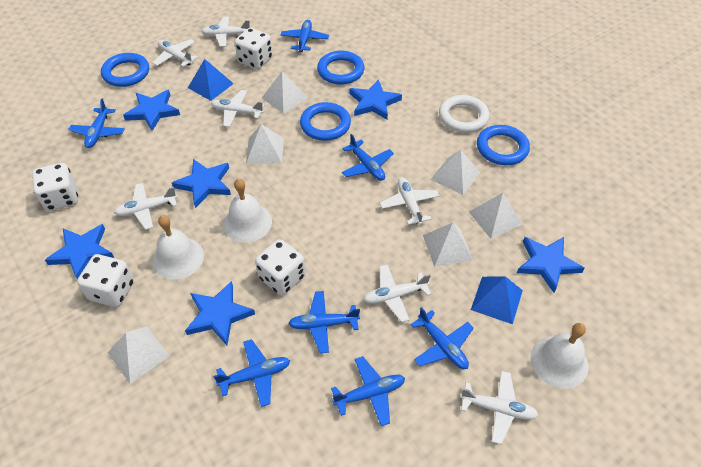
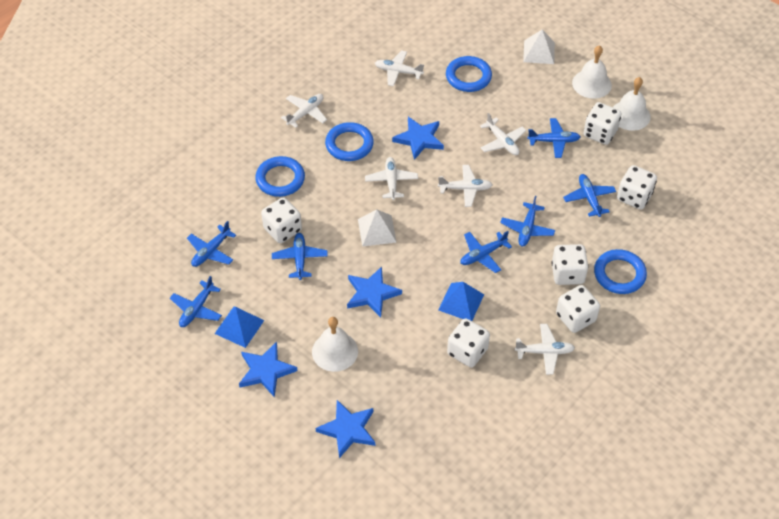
blue star: 6 -> 4
white dice: 4 -> 6
white plane: 7 -> 6
white pyramid: 6 -> 2
white ring: 1 -> 0

